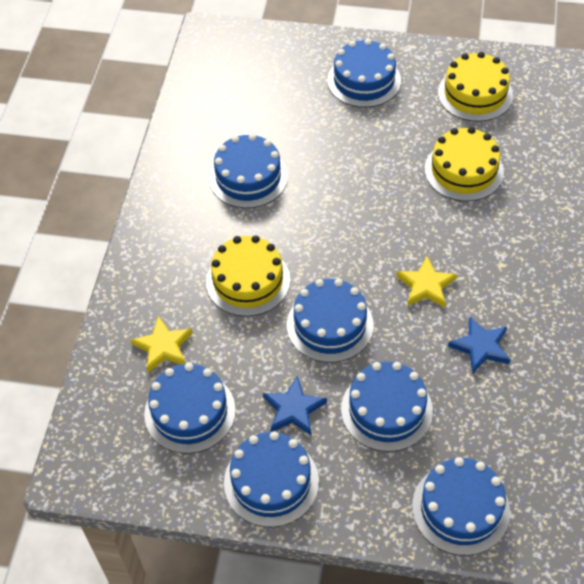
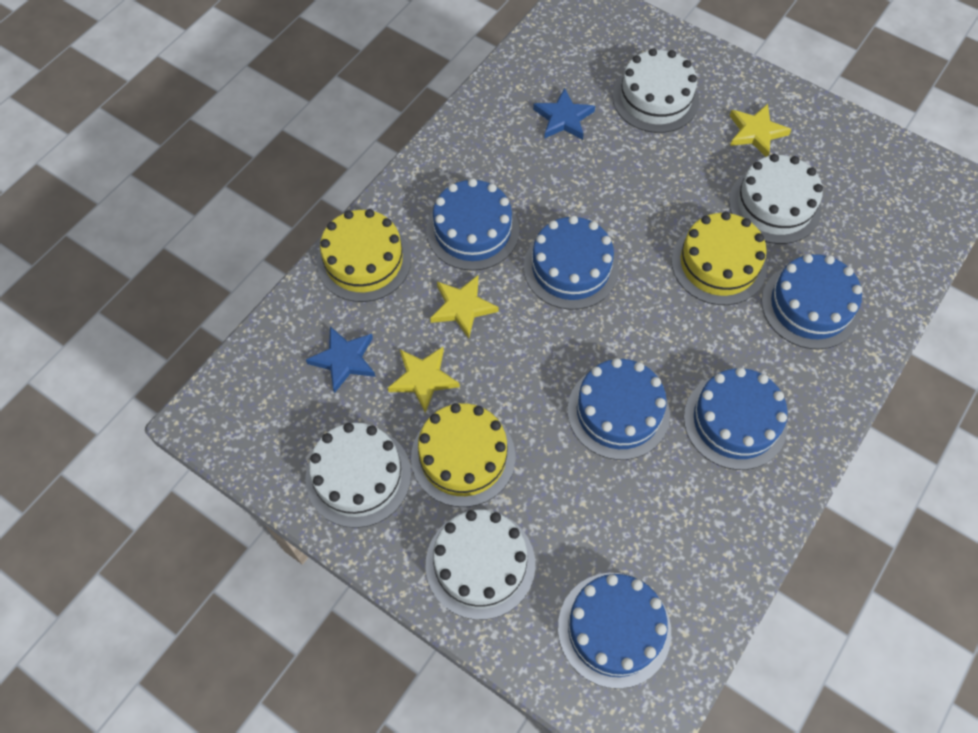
blue cake: 7 -> 6
white cake: 0 -> 4
yellow star: 2 -> 3

